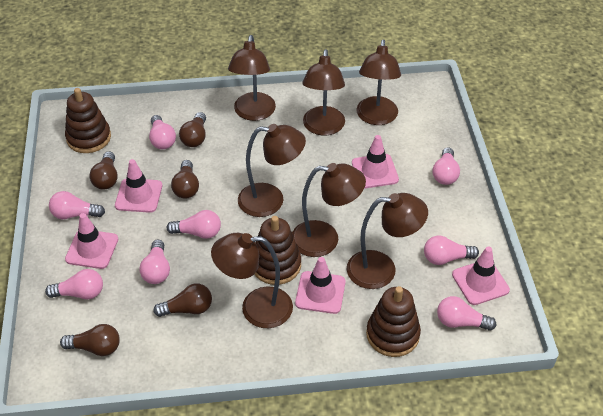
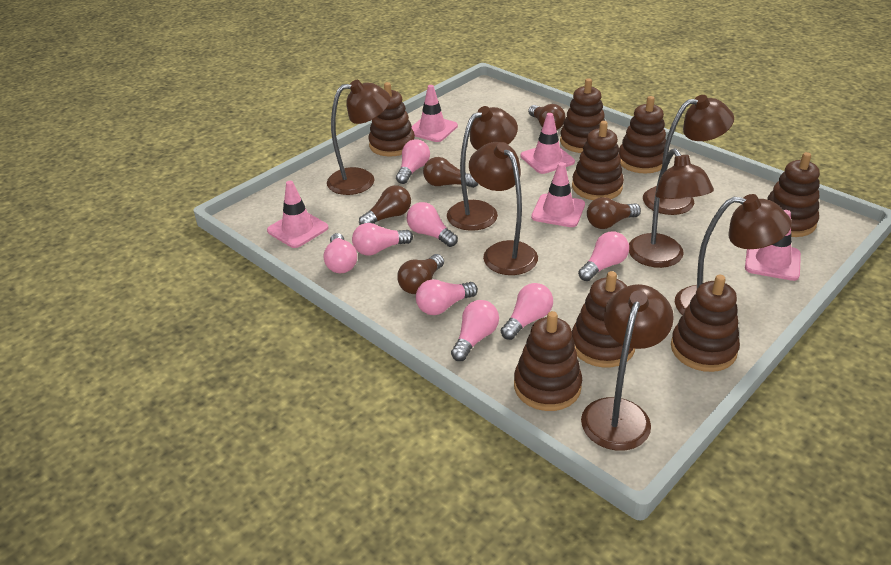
brown stacking toy: 3 -> 8

